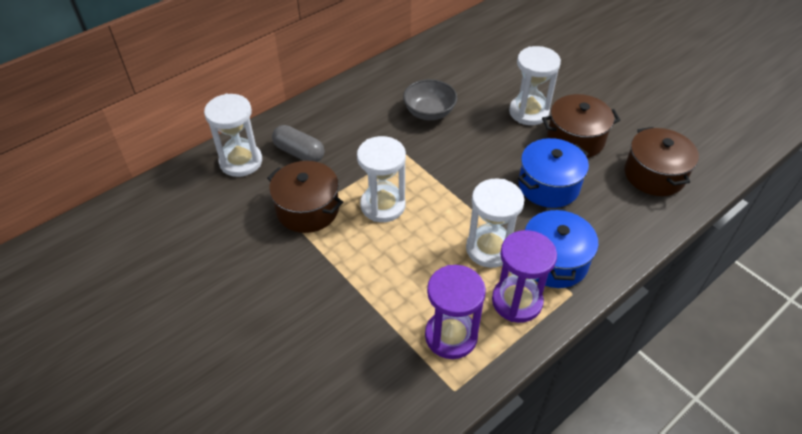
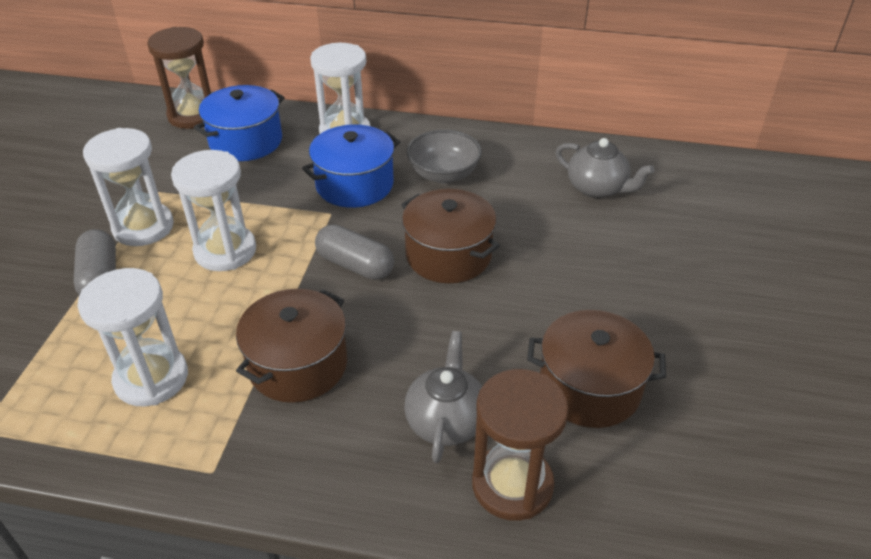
brown hourglass: 0 -> 2
grey capsule: 1 -> 2
grey teapot: 0 -> 2
purple hourglass: 2 -> 0

